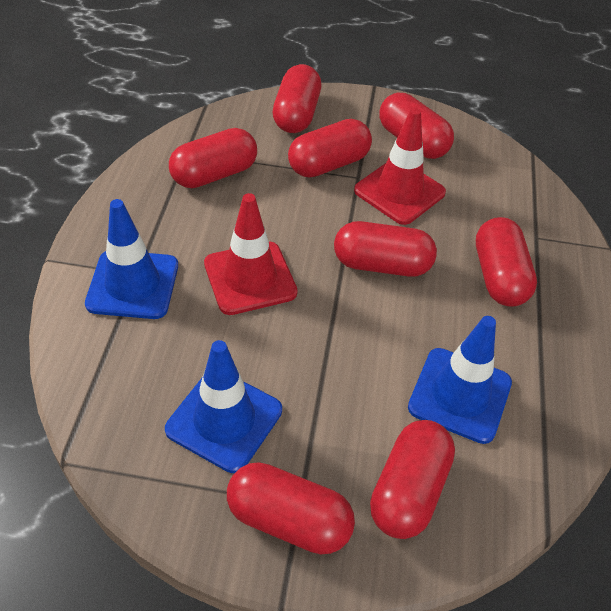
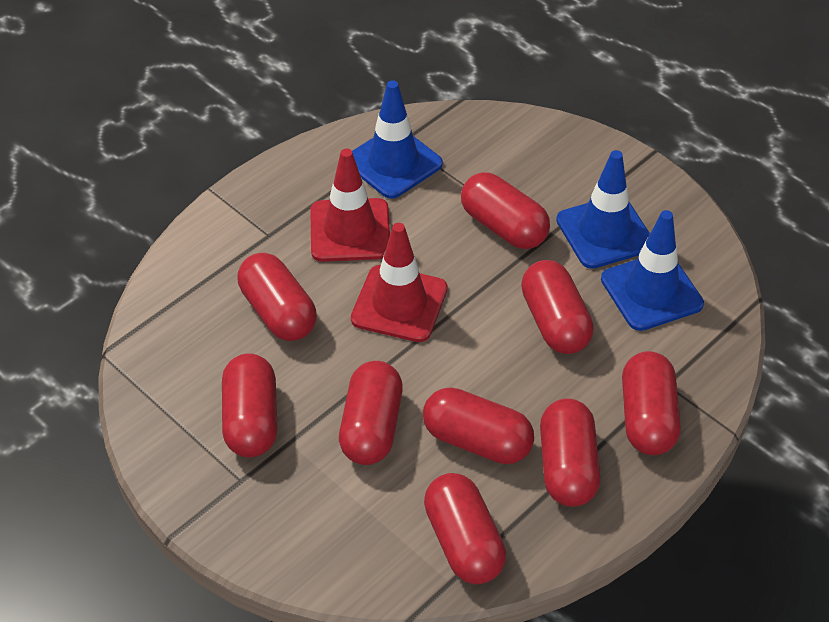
red capsule: 8 -> 9

